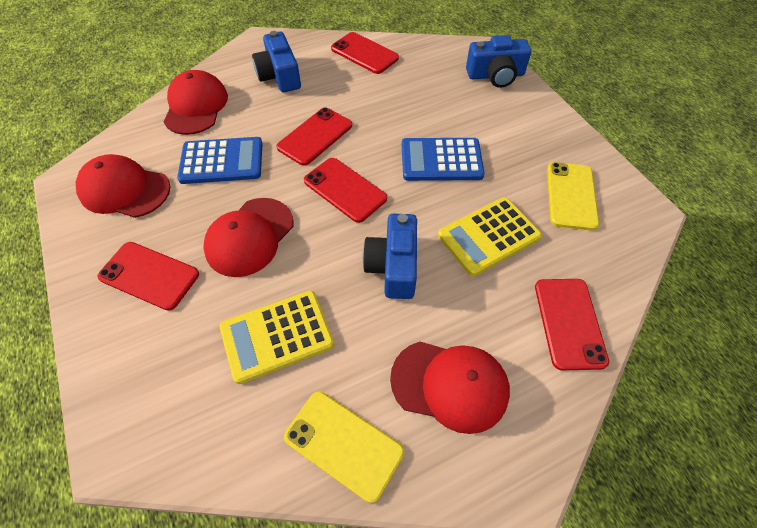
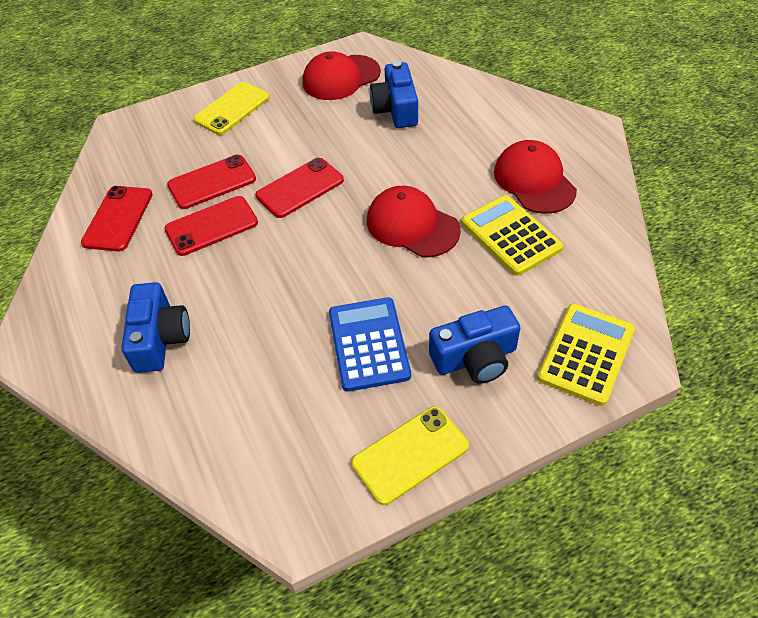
blue calculator: 2 -> 1
red cap: 4 -> 3
red phone: 5 -> 4

